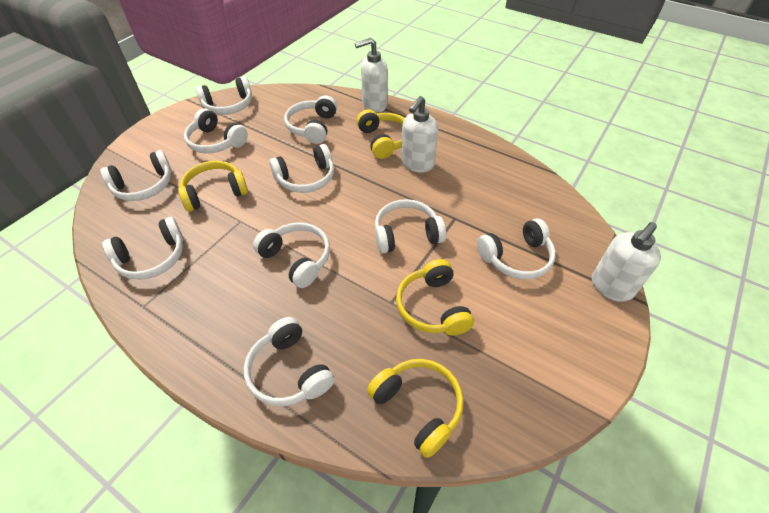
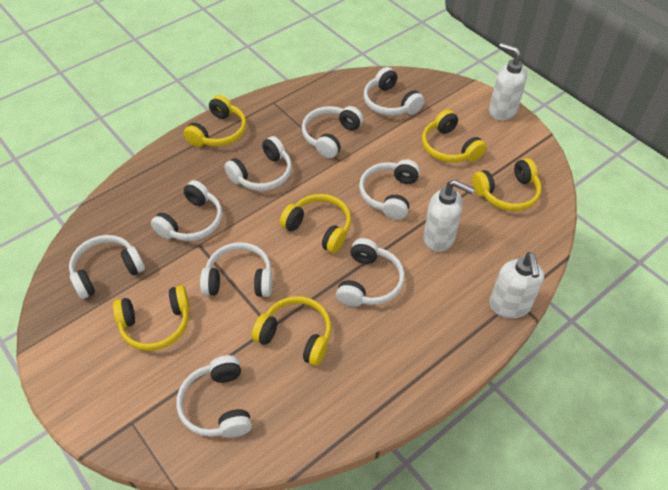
white headphones: 10 -> 9
yellow headphones: 4 -> 6

